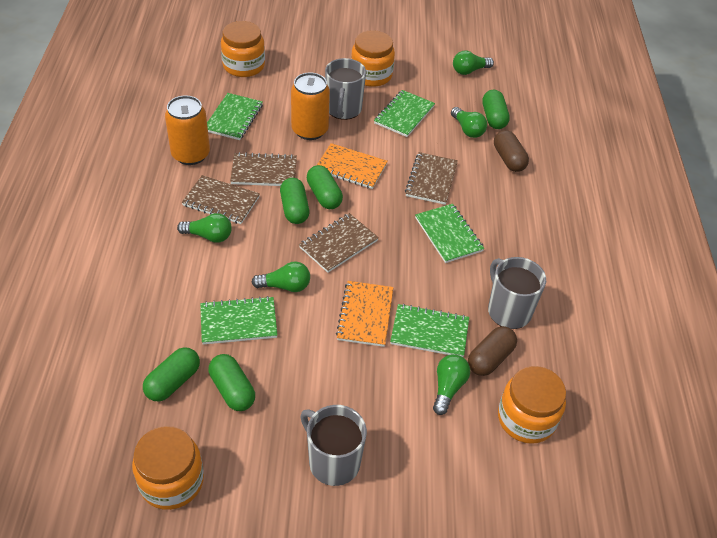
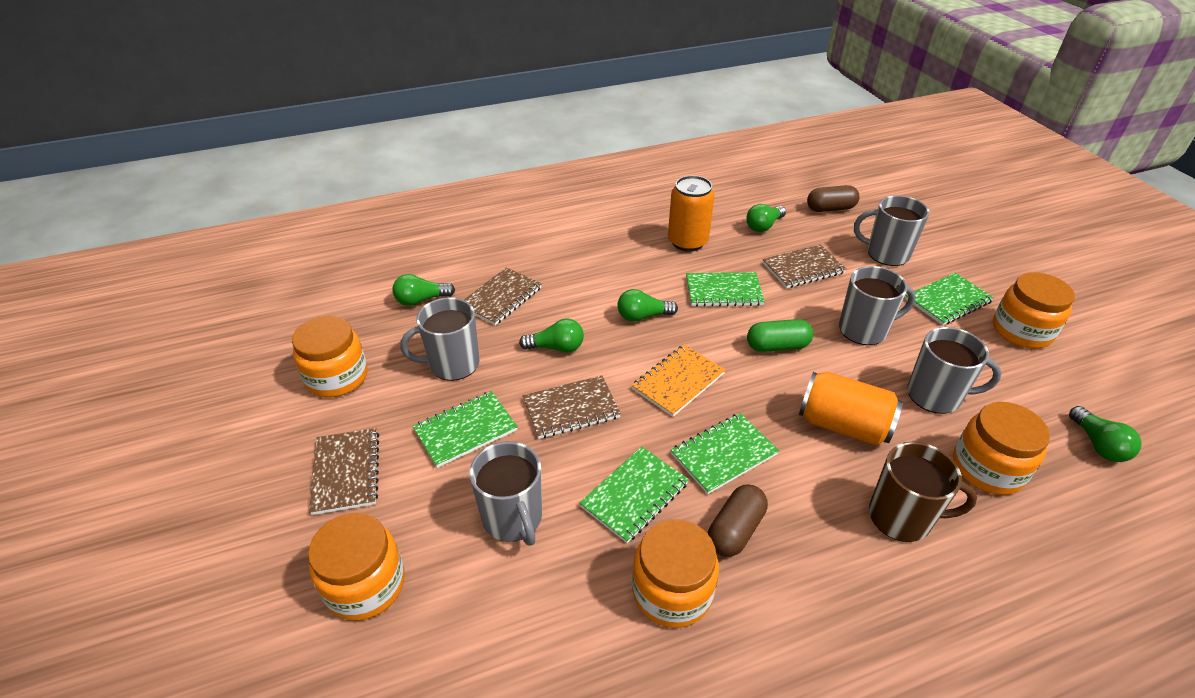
brown mug: 0 -> 1
green capsule: 5 -> 1
grey mug: 3 -> 5
orange jar: 4 -> 5
orange notebook: 2 -> 1

